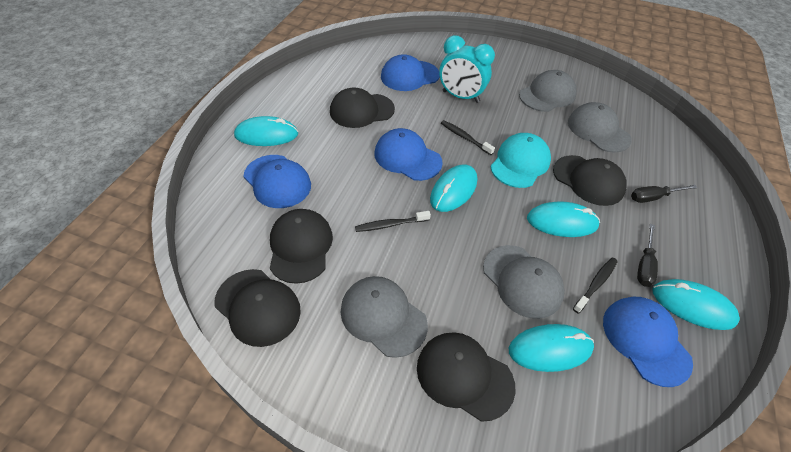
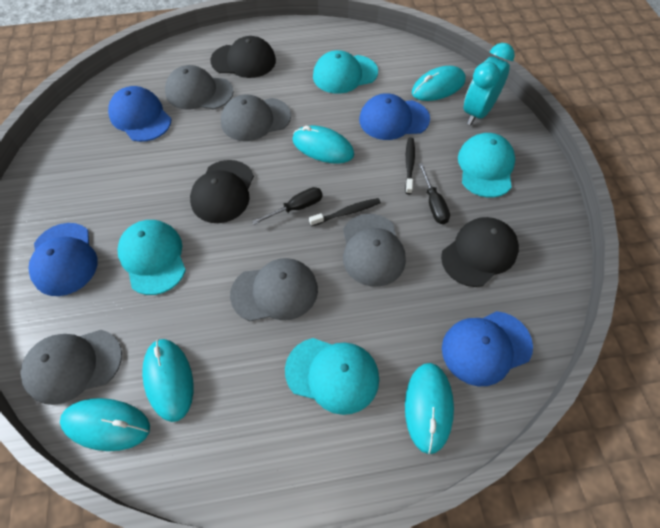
black cap: 5 -> 3
black toothbrush: 3 -> 2
grey cap: 4 -> 5
turquoise cap: 1 -> 4

